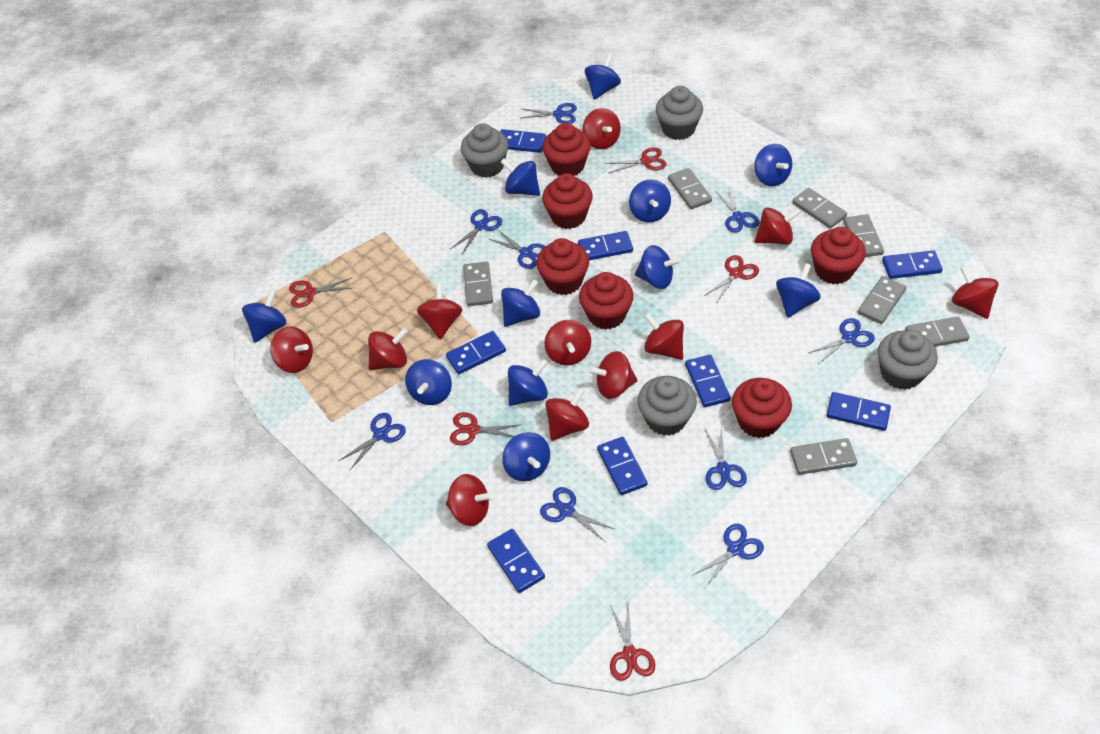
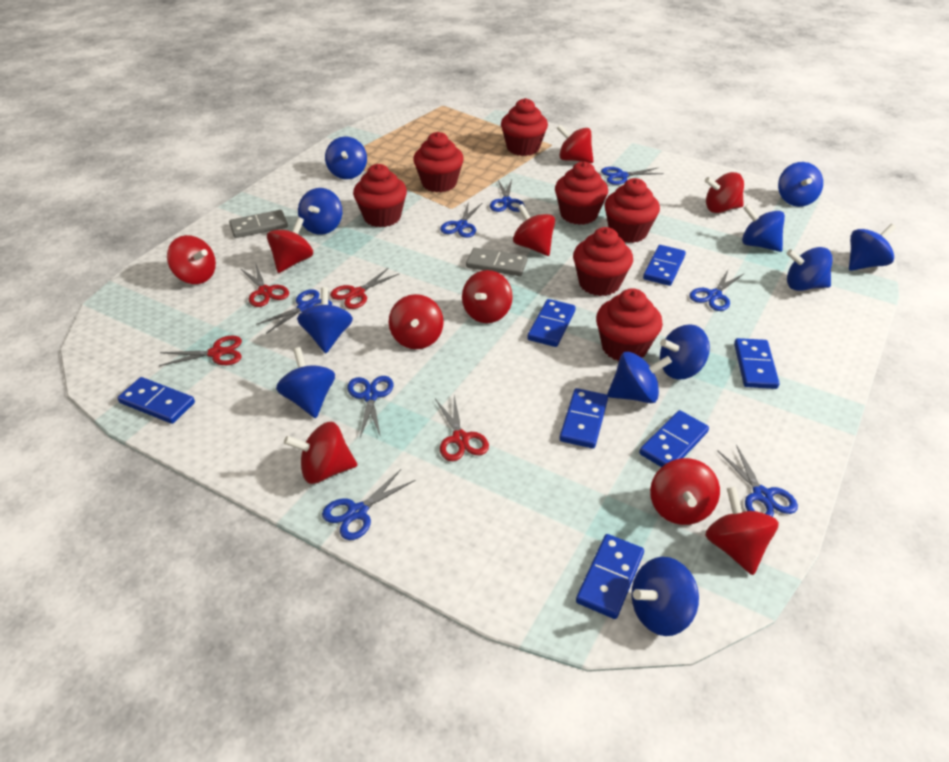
blue domino: 8 -> 7
blue scissors: 9 -> 8
grey cupcake: 4 -> 0
grey domino: 7 -> 2
red cupcake: 6 -> 7
red scissors: 5 -> 4
red spinning top: 11 -> 10

